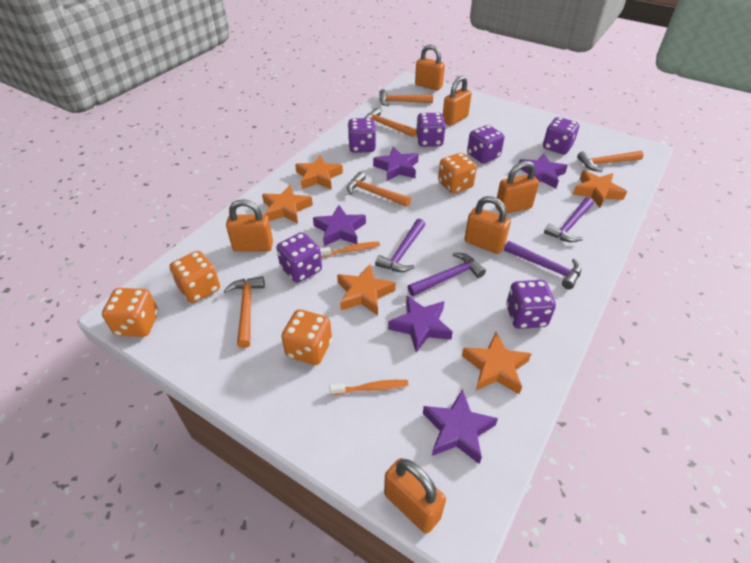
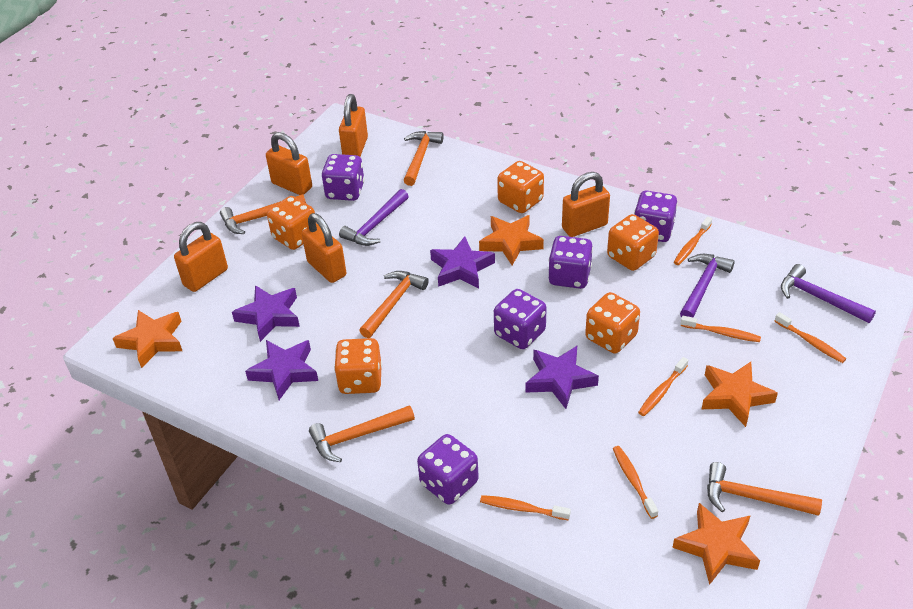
orange dice: 4 -> 5
orange padlock: 6 -> 5
orange star: 5 -> 4
orange toothbrush: 2 -> 6
purple dice: 6 -> 5
purple hammer: 4 -> 3
purple star: 5 -> 4

